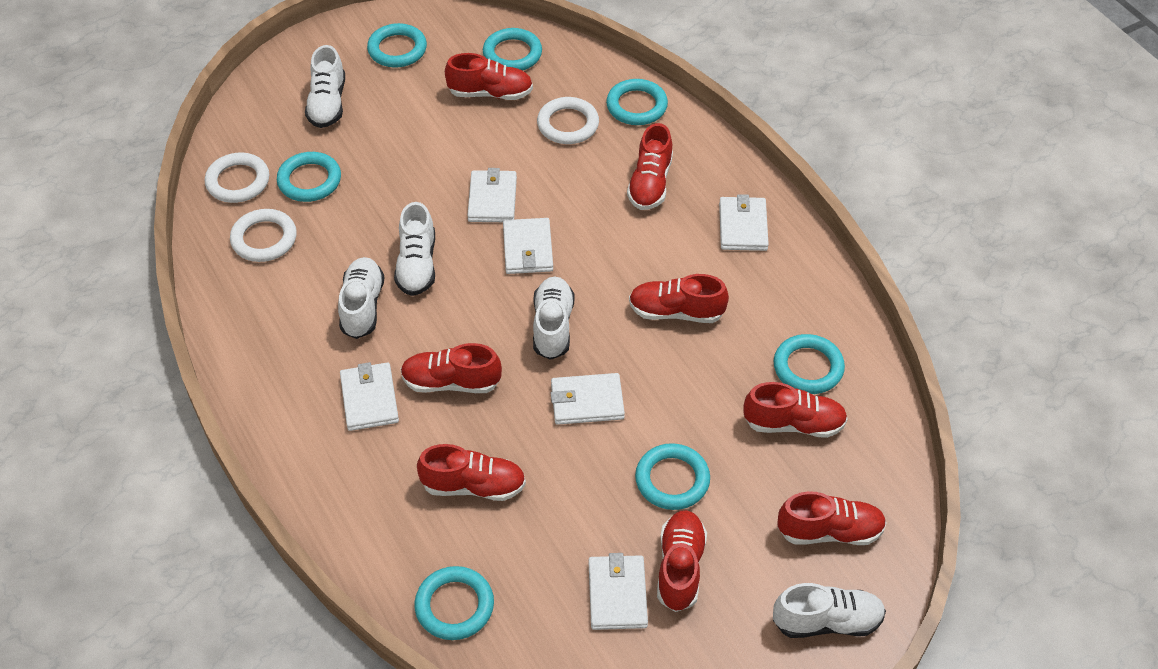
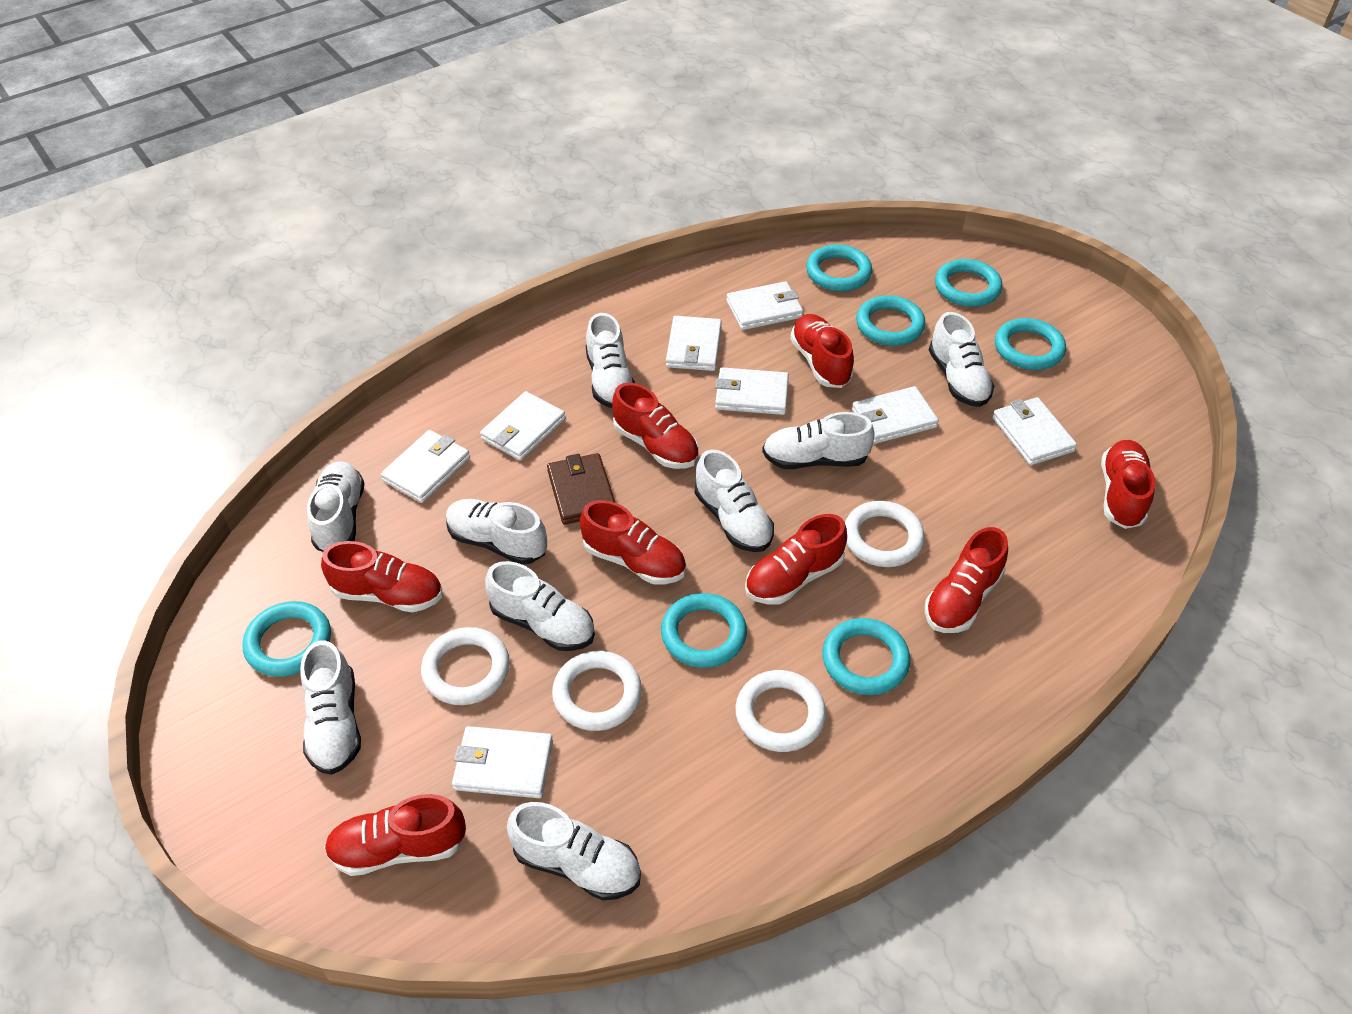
brown wallet: 0 -> 1
white ring: 3 -> 4
white shoe: 5 -> 9
white wallet: 6 -> 8

